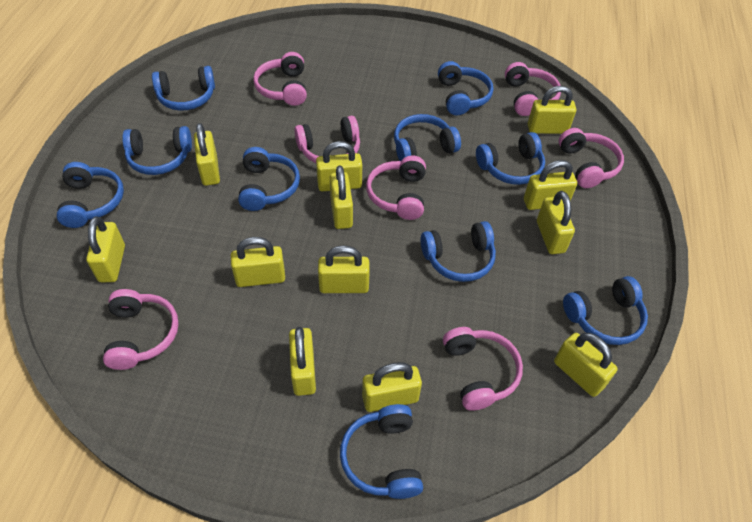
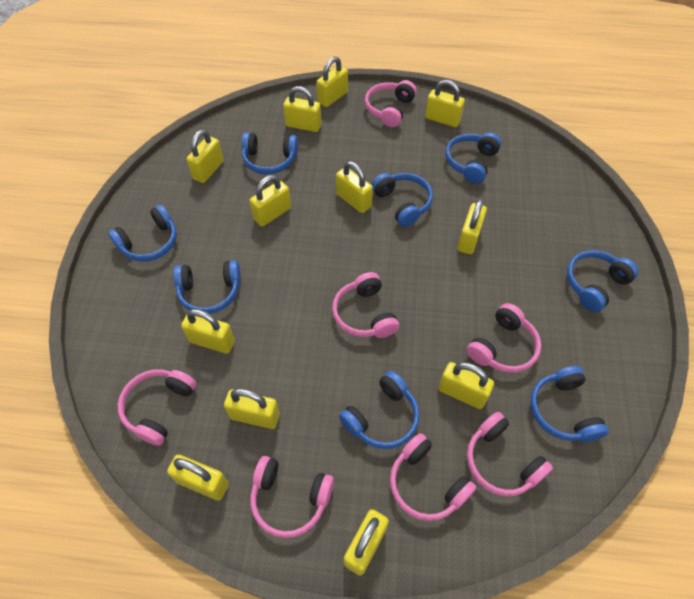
blue headphones: 10 -> 8

